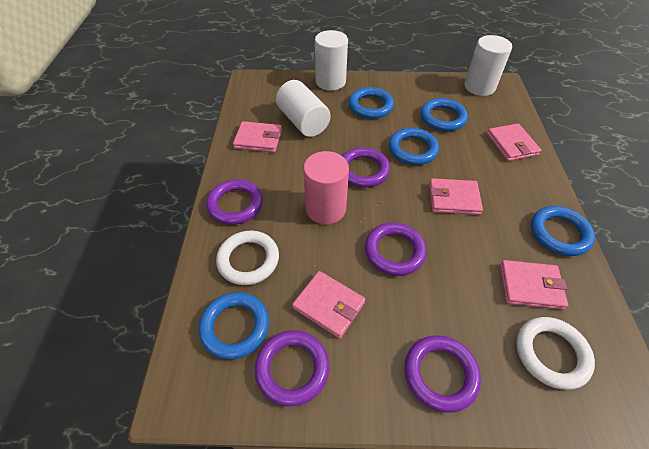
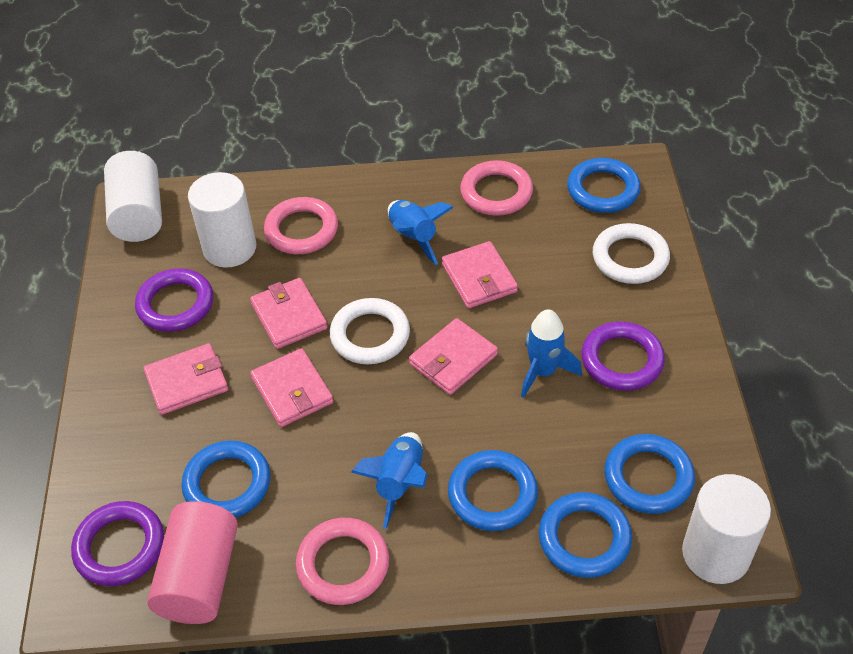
blue rocket: 0 -> 3
pink ring: 0 -> 3
purple ring: 5 -> 3

